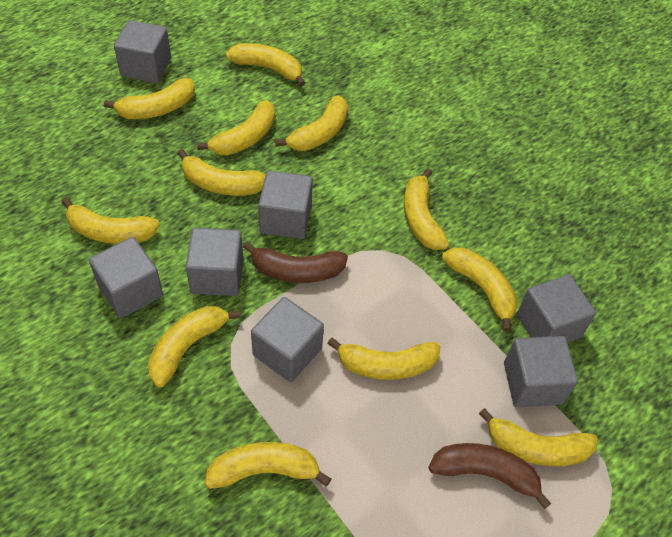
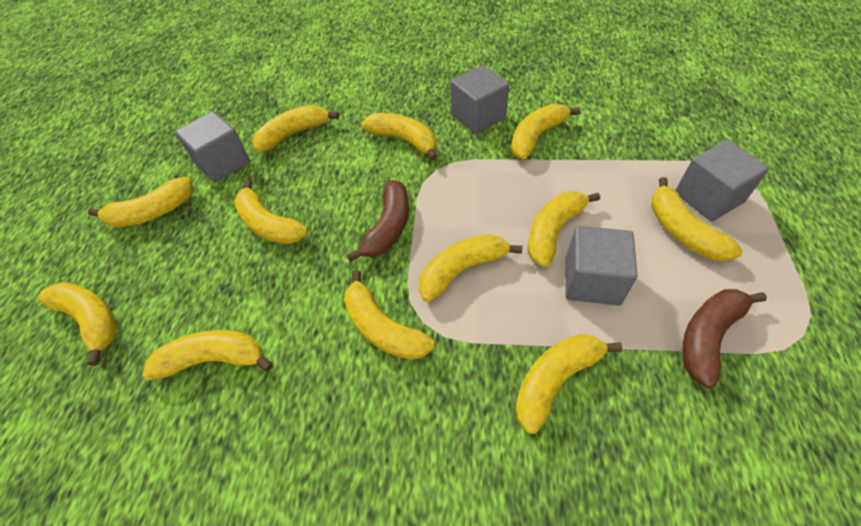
grey cube: 7 -> 4

